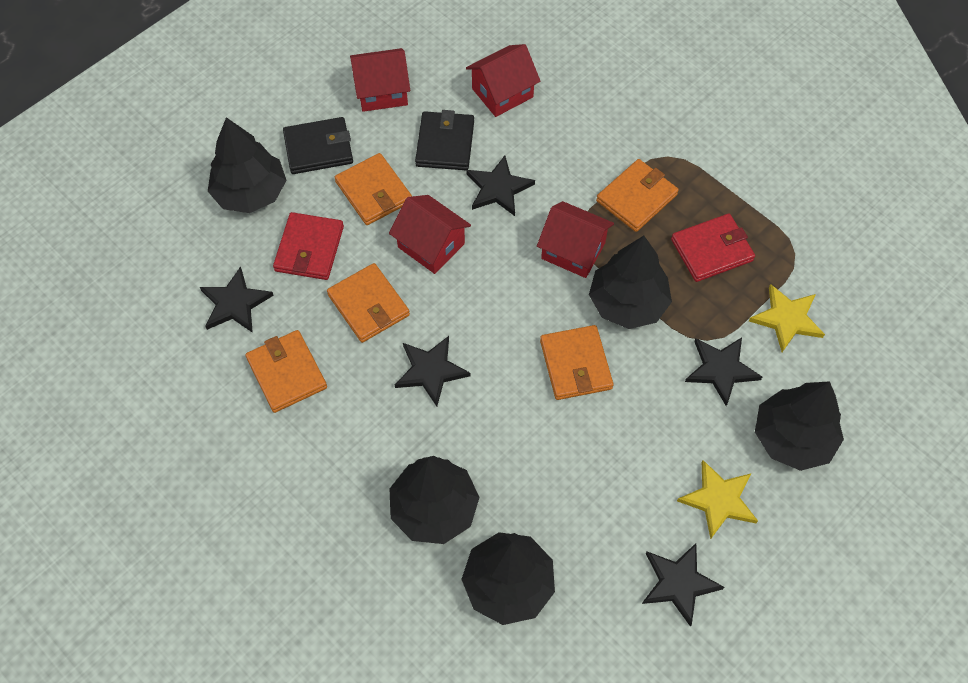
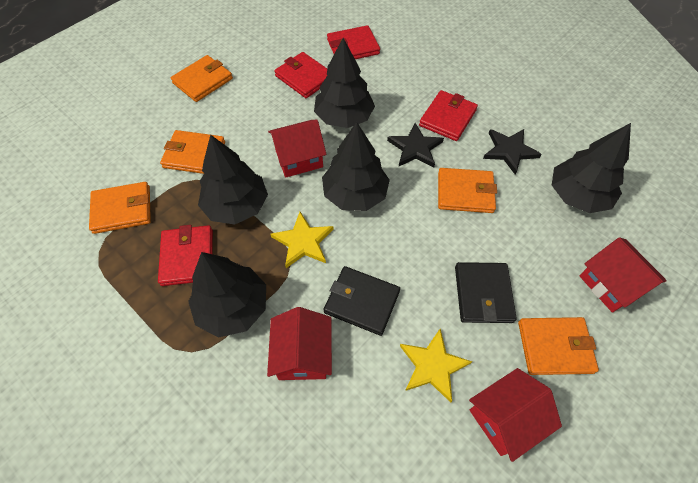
black star: 5 -> 2
red wallet: 2 -> 4

